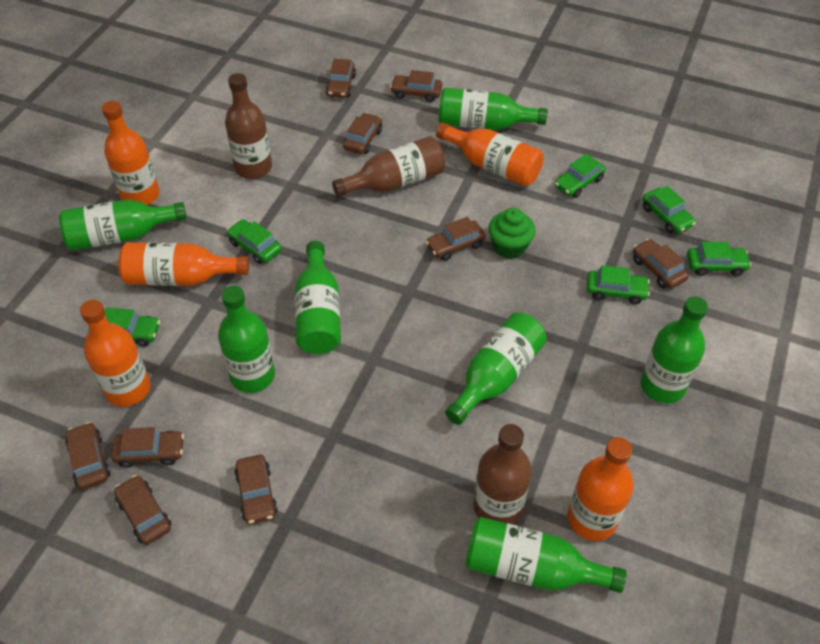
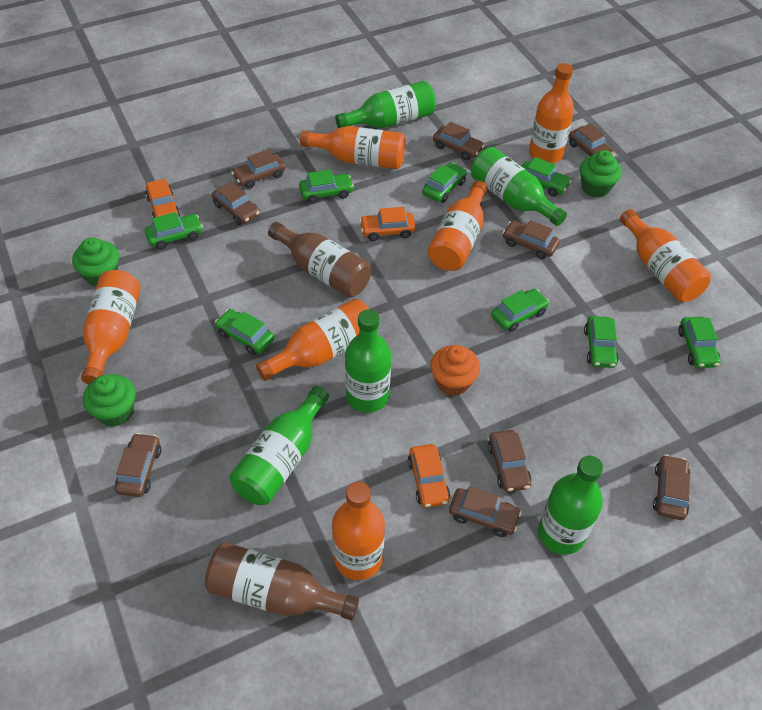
brown bottle: 3 -> 2
green bottle: 7 -> 5
green car: 6 -> 8
green cupcake: 1 -> 3
orange bottle: 5 -> 7
orange car: 0 -> 3
orange cupcake: 0 -> 1

